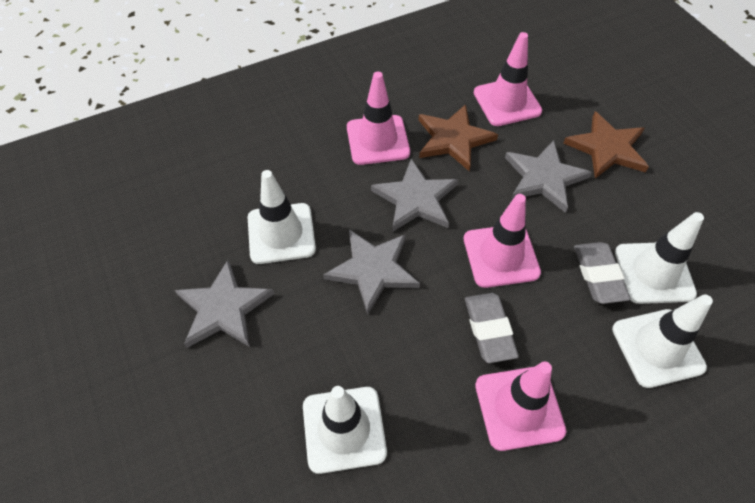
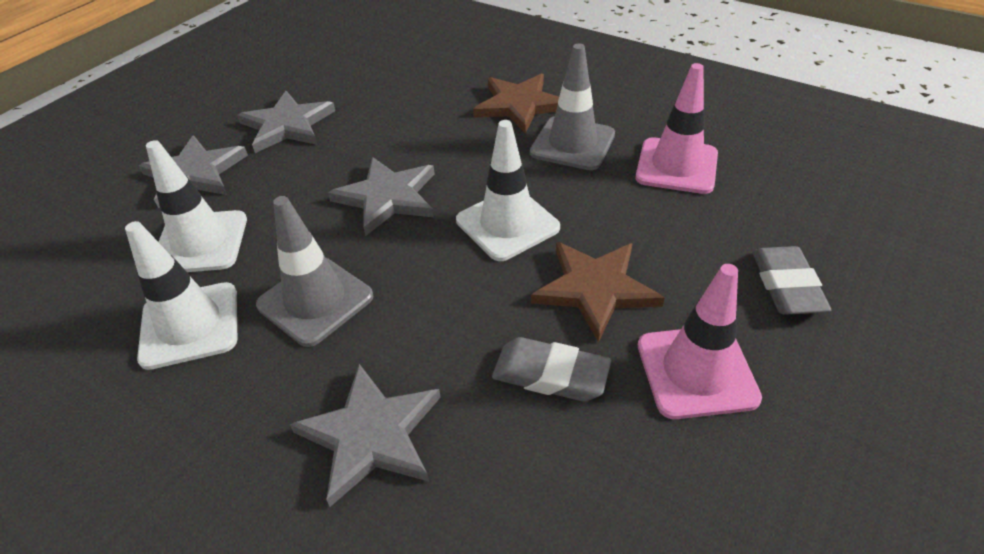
grey traffic cone: 0 -> 2
pink traffic cone: 4 -> 2
white traffic cone: 4 -> 3

